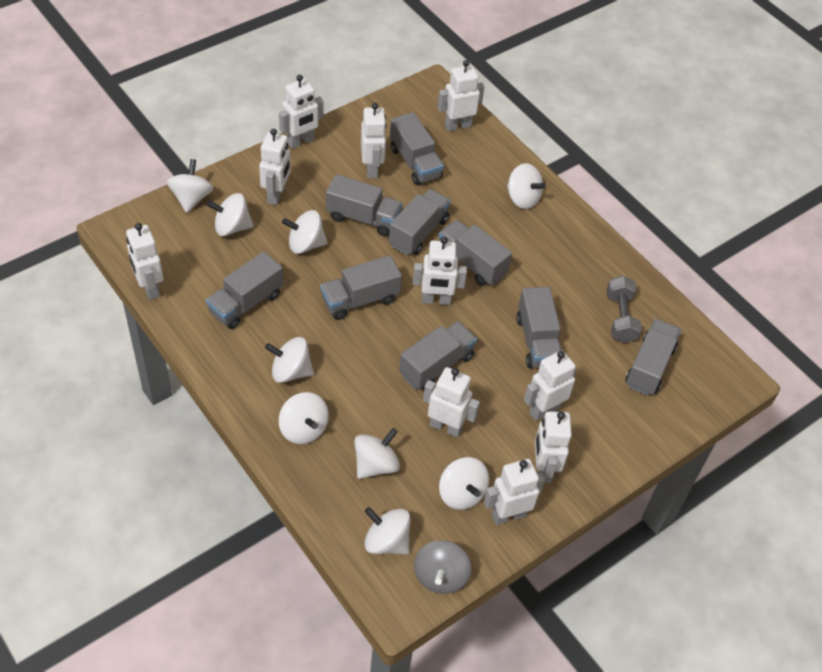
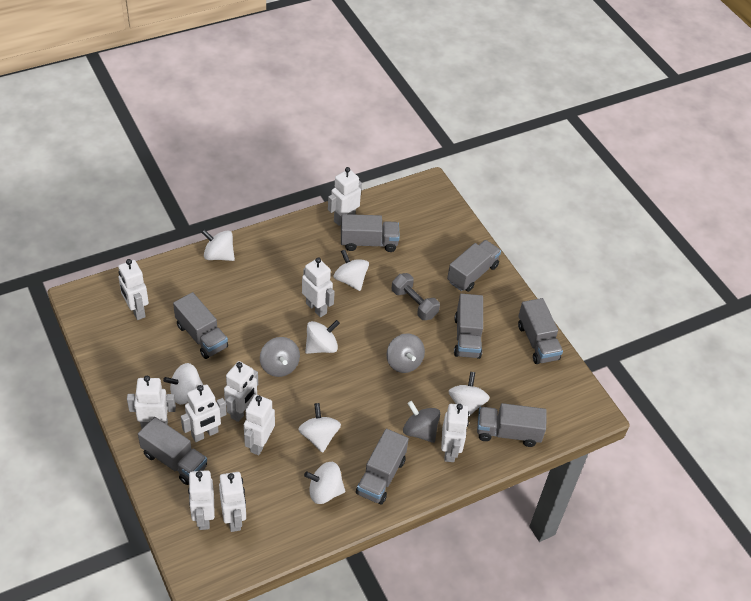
grey spinning top: 1 -> 3
grey truck: 9 -> 8
white spinning top: 9 -> 7

